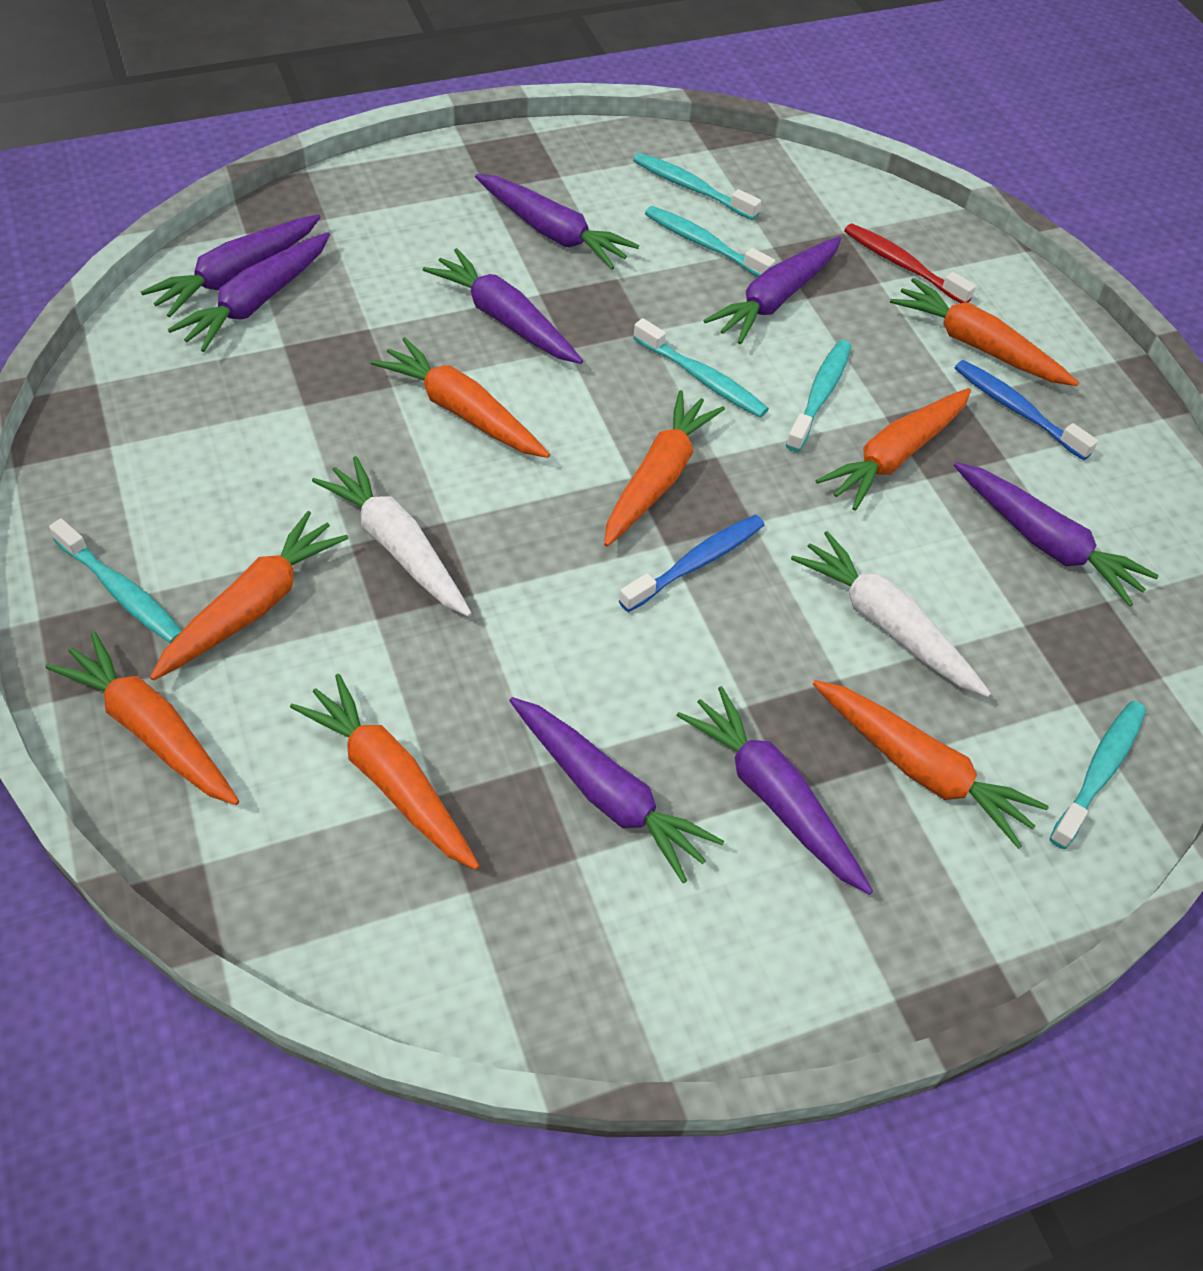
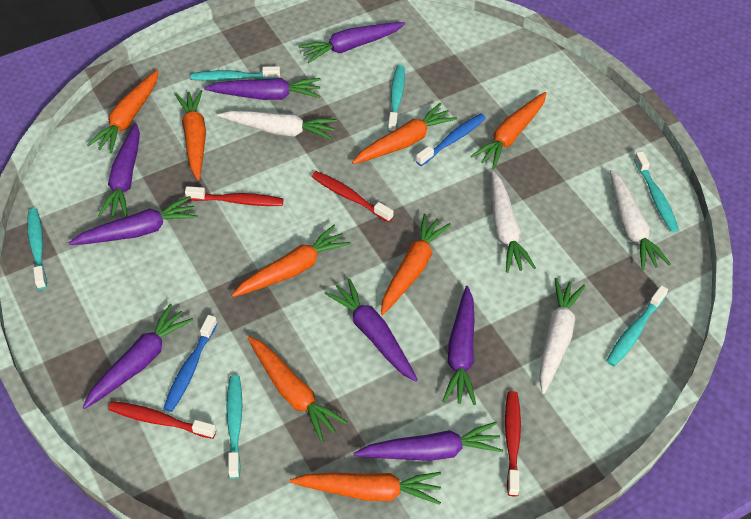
red toothbrush: 1 -> 4
white carrot: 2 -> 4

